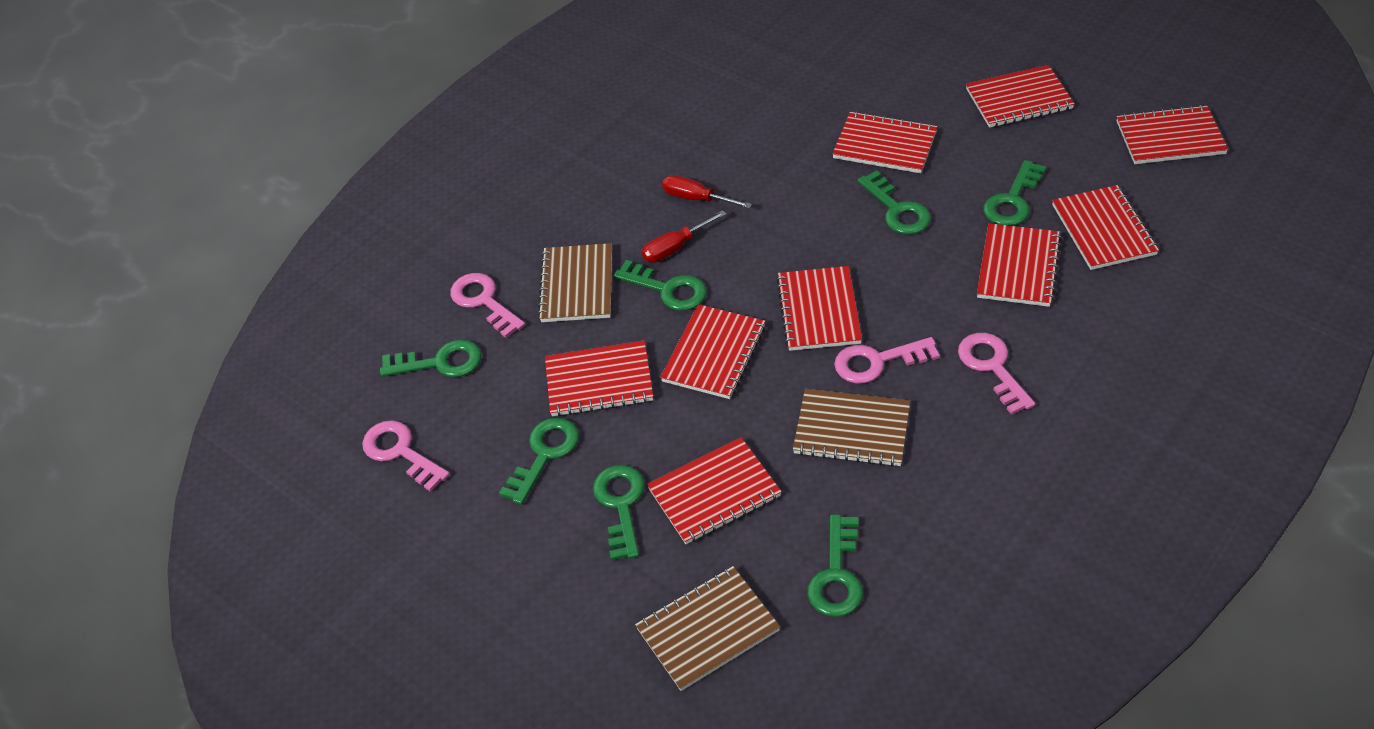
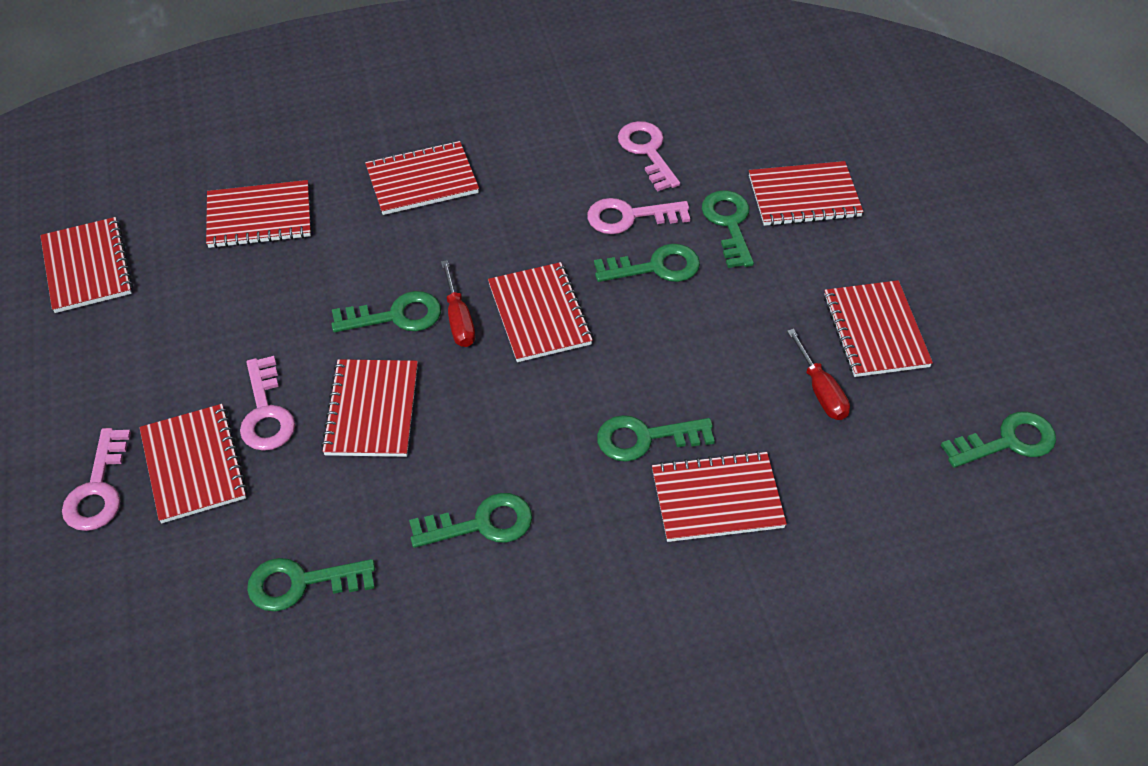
brown notebook: 3 -> 0

